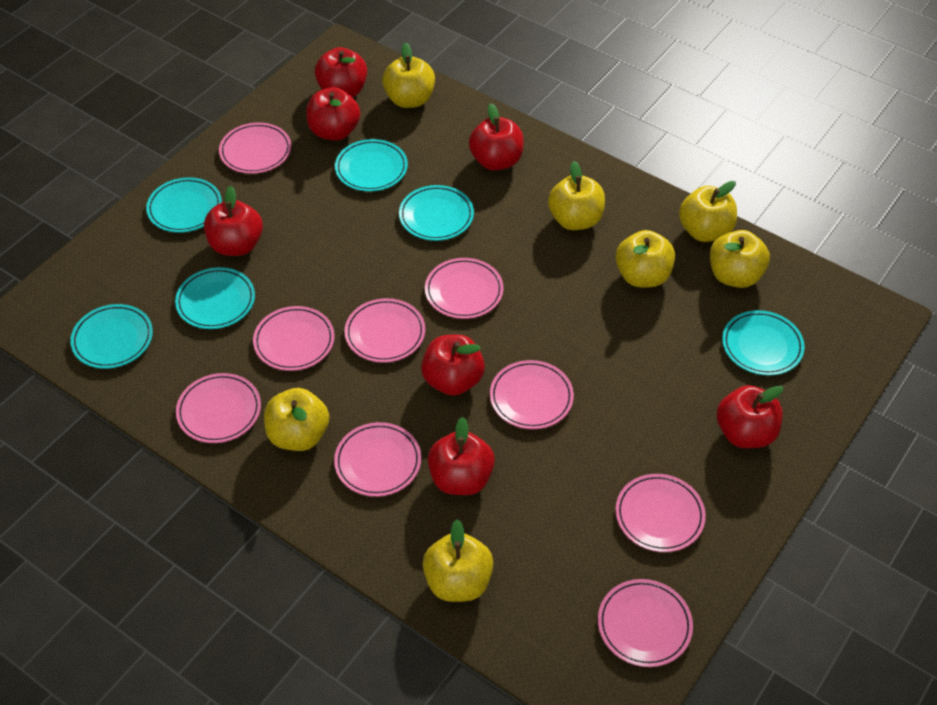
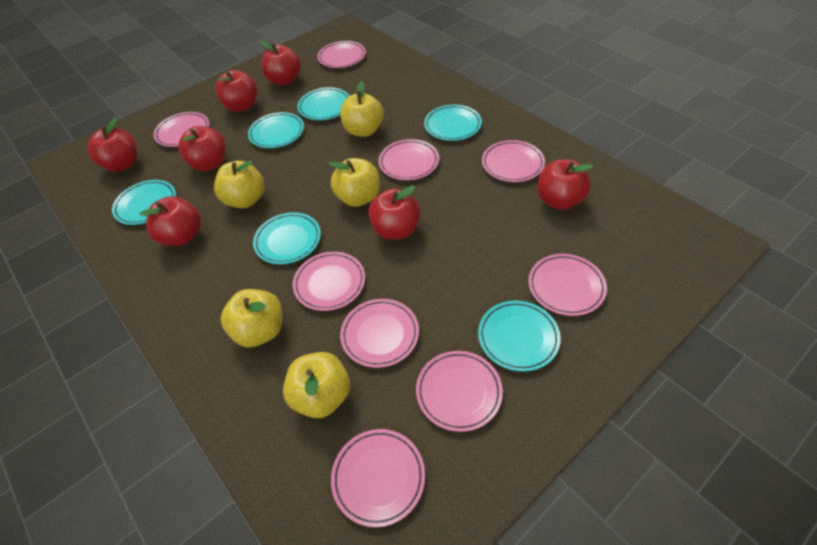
yellow apple: 7 -> 5

